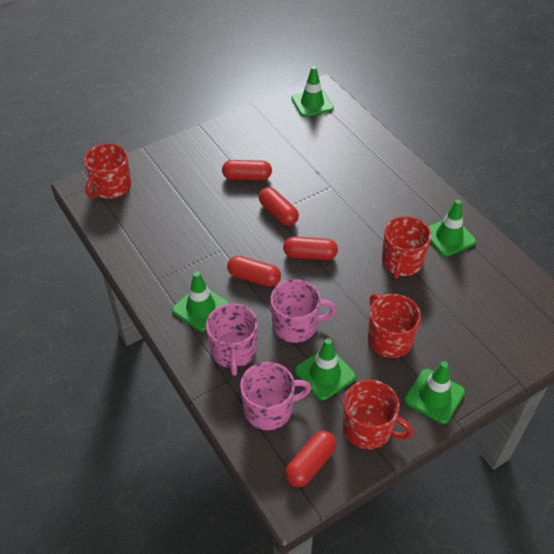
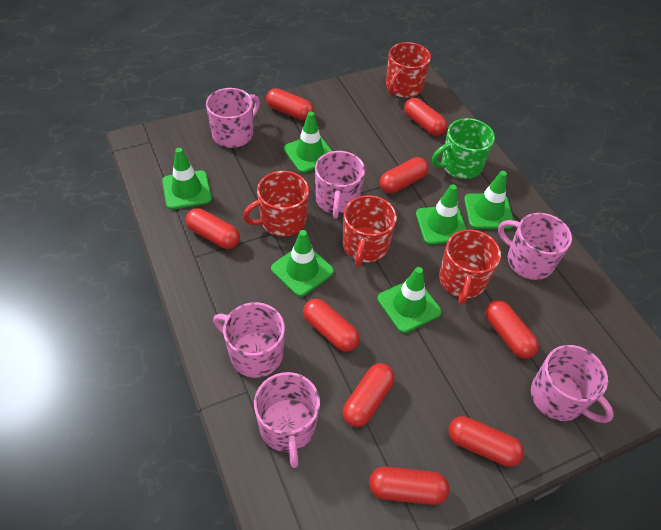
green mug: 0 -> 1
green traffic cone: 5 -> 6
pink mug: 3 -> 6
red capsule: 5 -> 9

